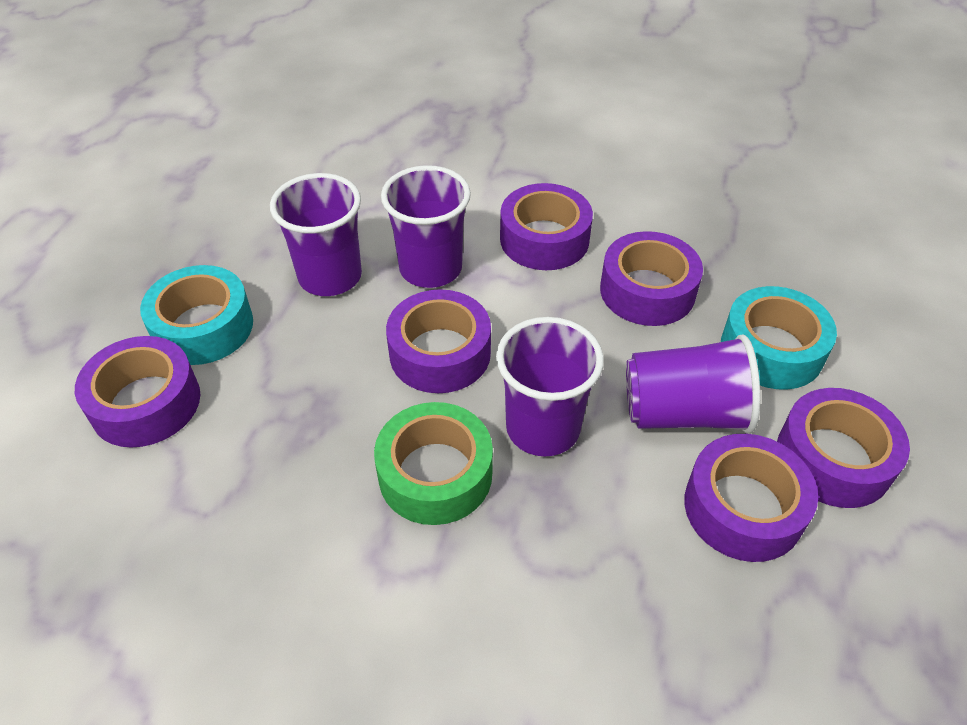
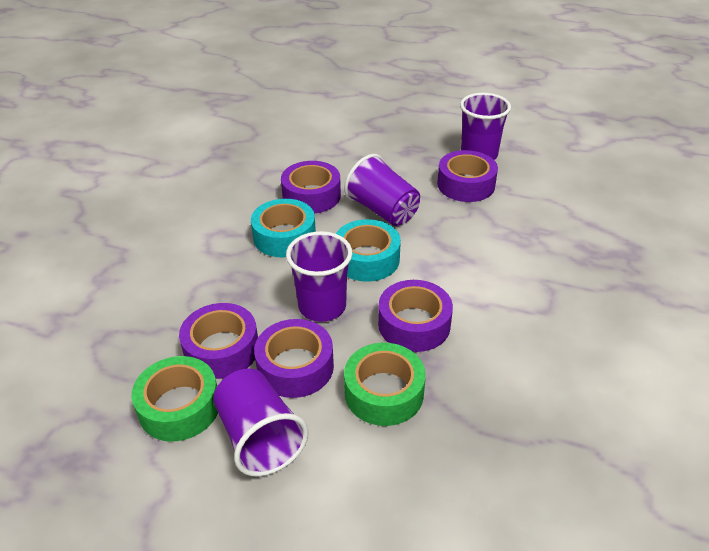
green tape: 1 -> 2
purple tape: 6 -> 5

